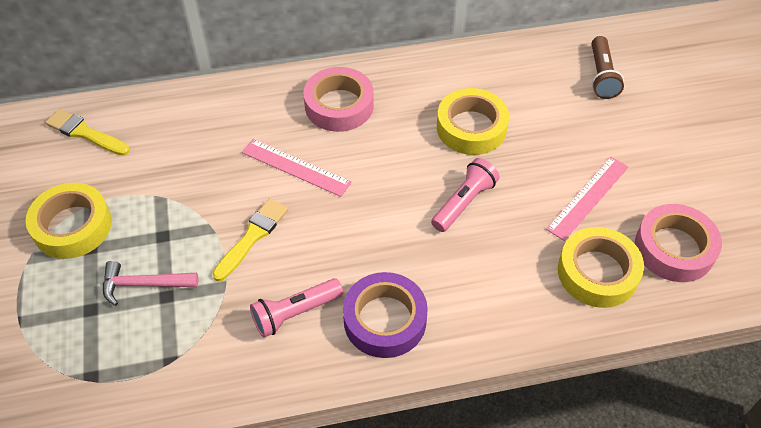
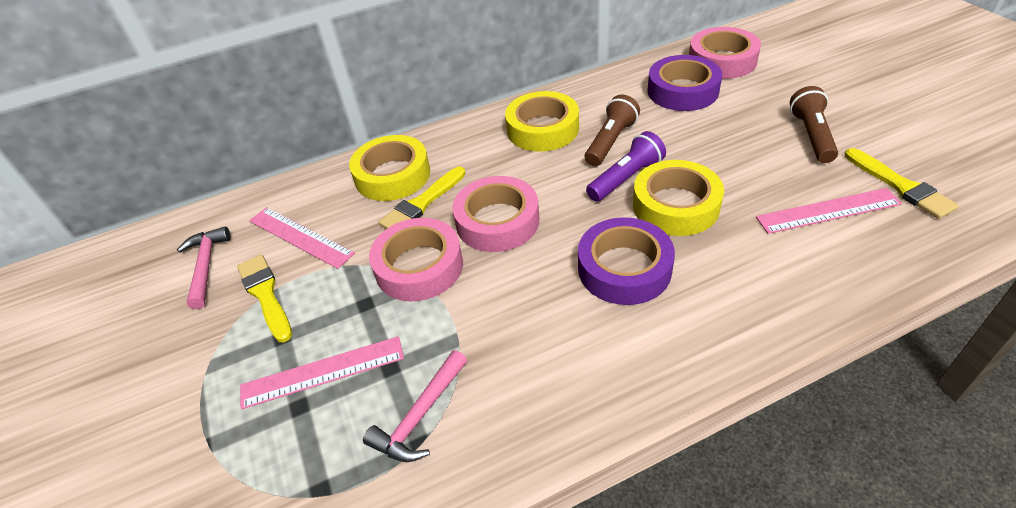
brown flashlight: 1 -> 2
pink flashlight: 2 -> 0
pink hammer: 1 -> 2
pink ruler: 2 -> 3
pink tape: 2 -> 3
purple flashlight: 0 -> 1
purple tape: 1 -> 2
yellow brush: 2 -> 3

